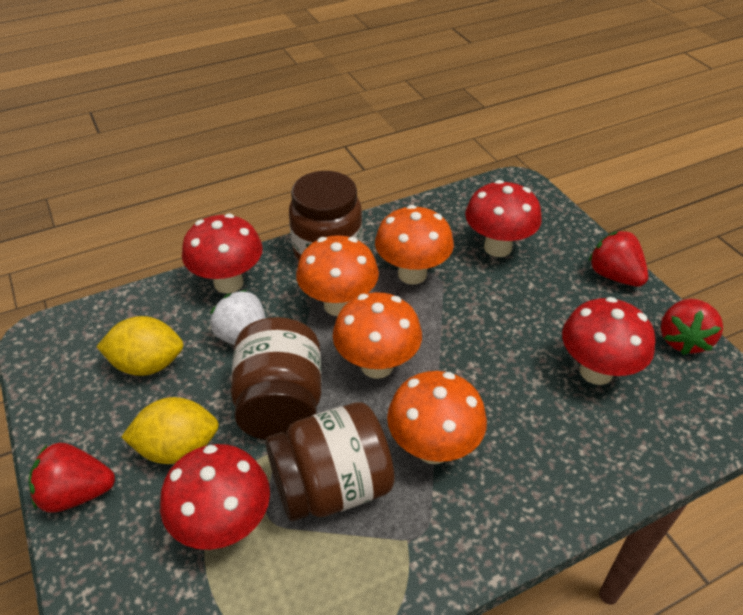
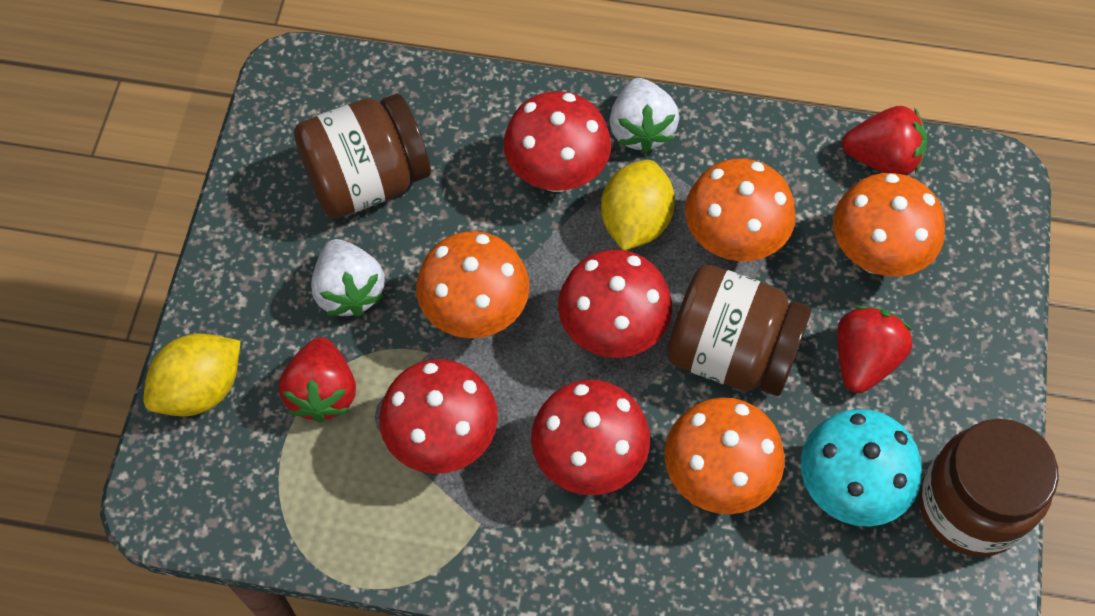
turquoise mushroom: 0 -> 1
white strawberry: 1 -> 2

